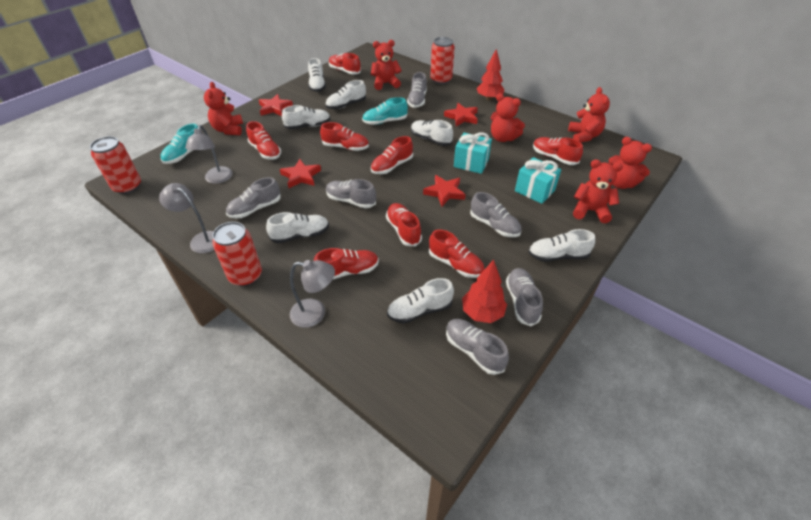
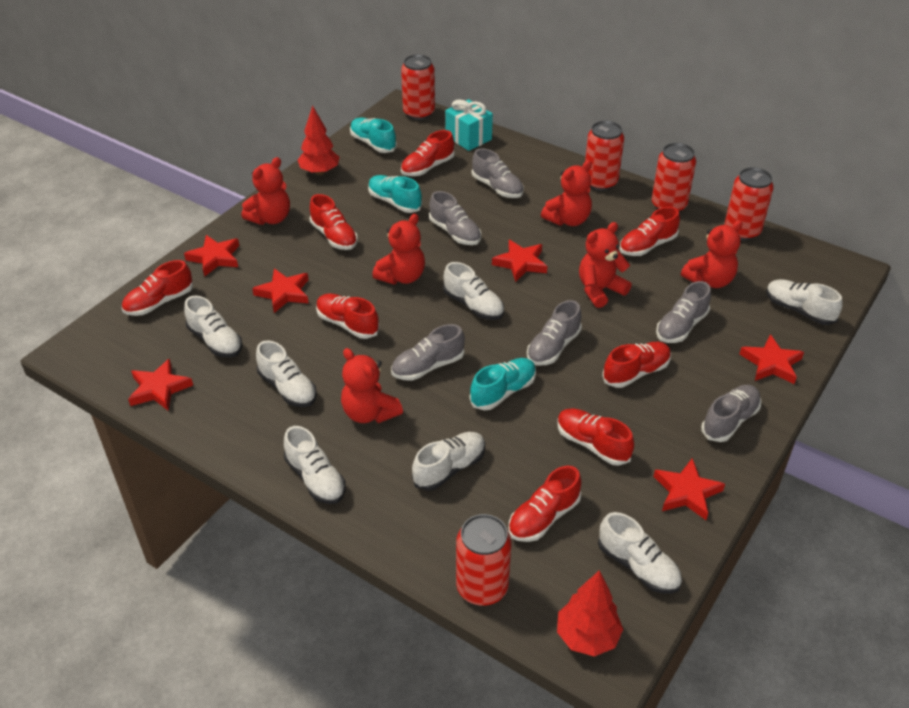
grey lamp: 3 -> 0
red can: 3 -> 5
red star: 4 -> 6
turquoise gift: 2 -> 1
turquoise shoe: 2 -> 3

